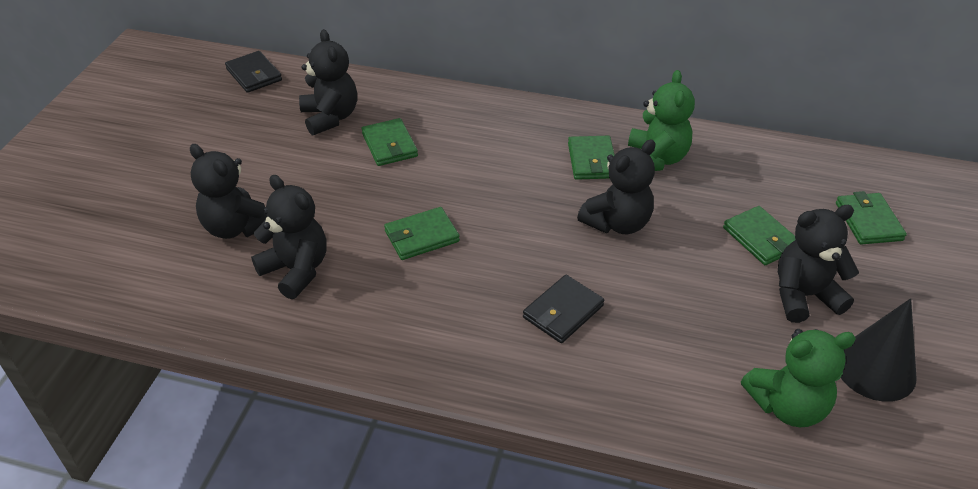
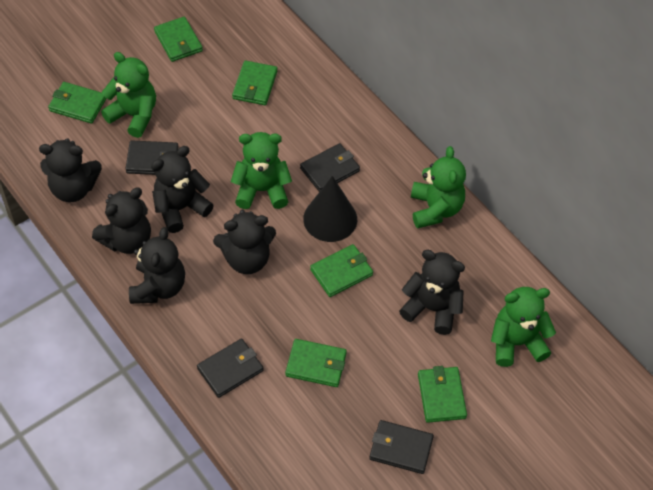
black teddy bear: 5 -> 6
black wallet: 2 -> 4
green teddy bear: 2 -> 4
green wallet: 5 -> 6

